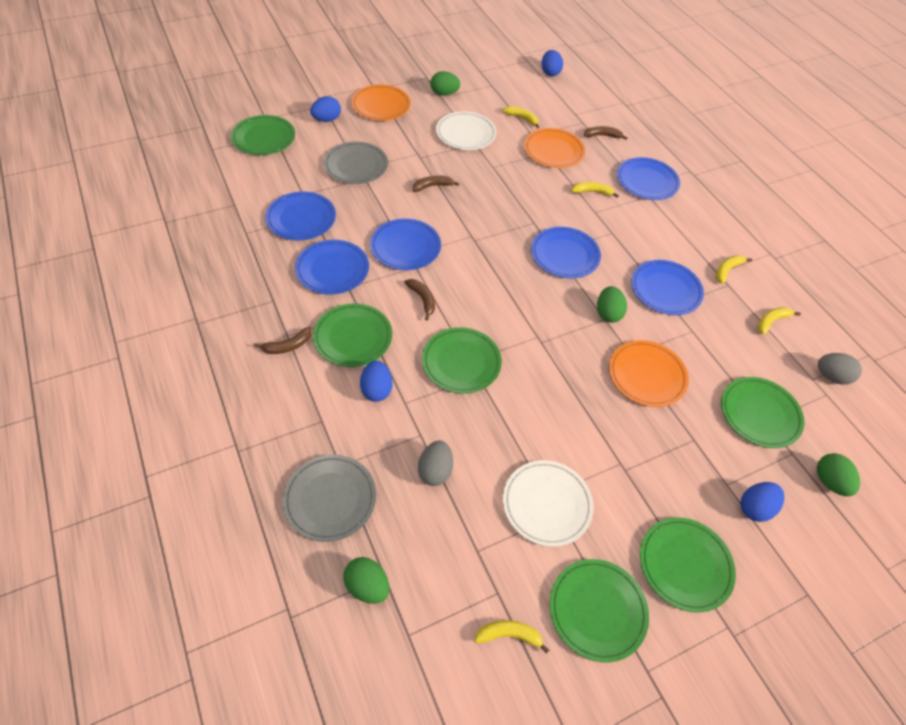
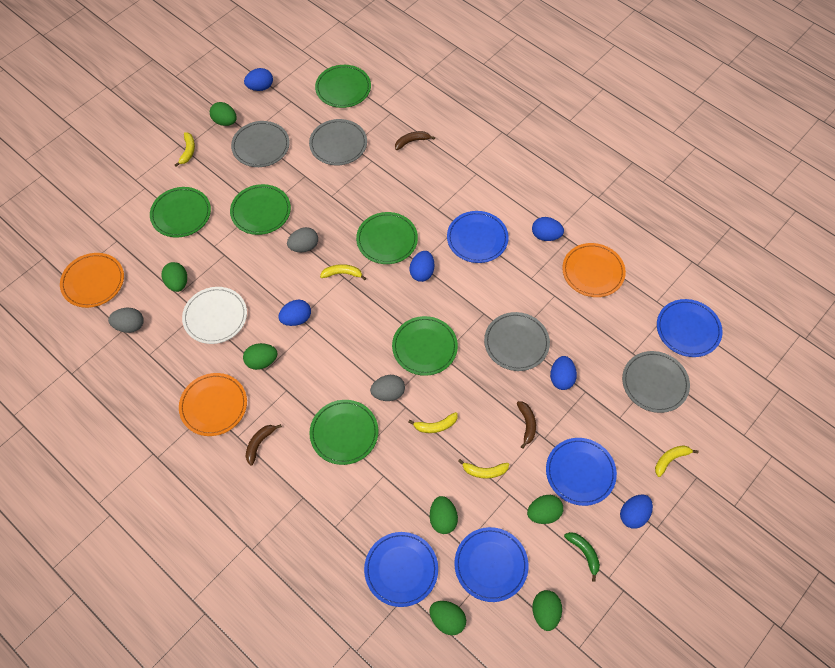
blue egg: 4 -> 6
blue plate: 6 -> 5
brown banana: 4 -> 3
green banana: 0 -> 1
green egg: 4 -> 7
grey egg: 2 -> 3
grey plate: 2 -> 4
white plate: 2 -> 1

